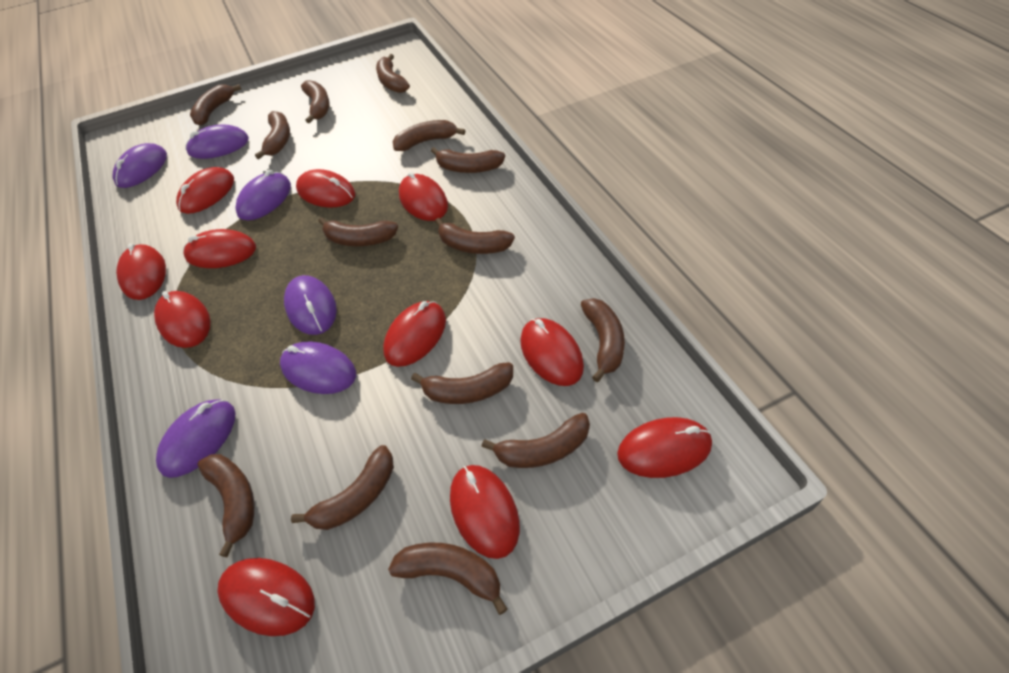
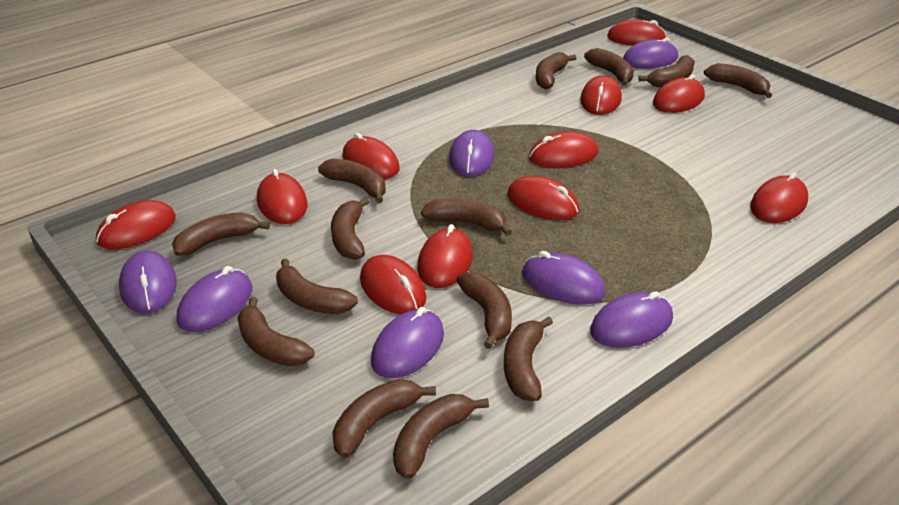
purple mouse: 6 -> 7

